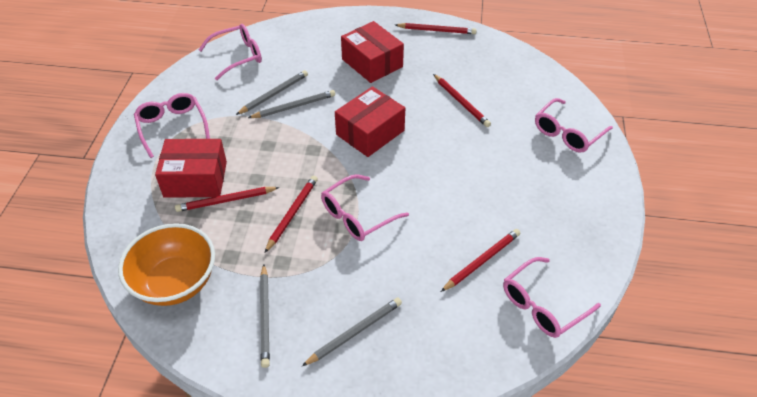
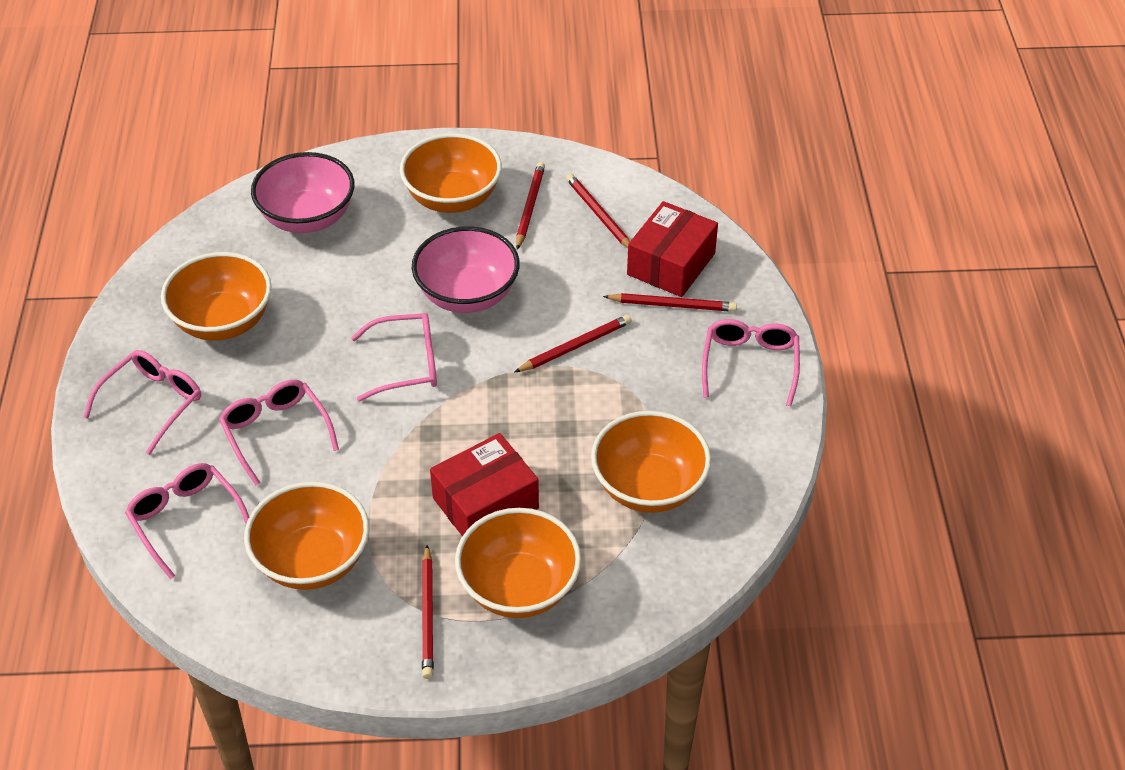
grey pencil: 4 -> 0
orange bowl: 1 -> 5
pink bowl: 0 -> 2
red box: 3 -> 2

